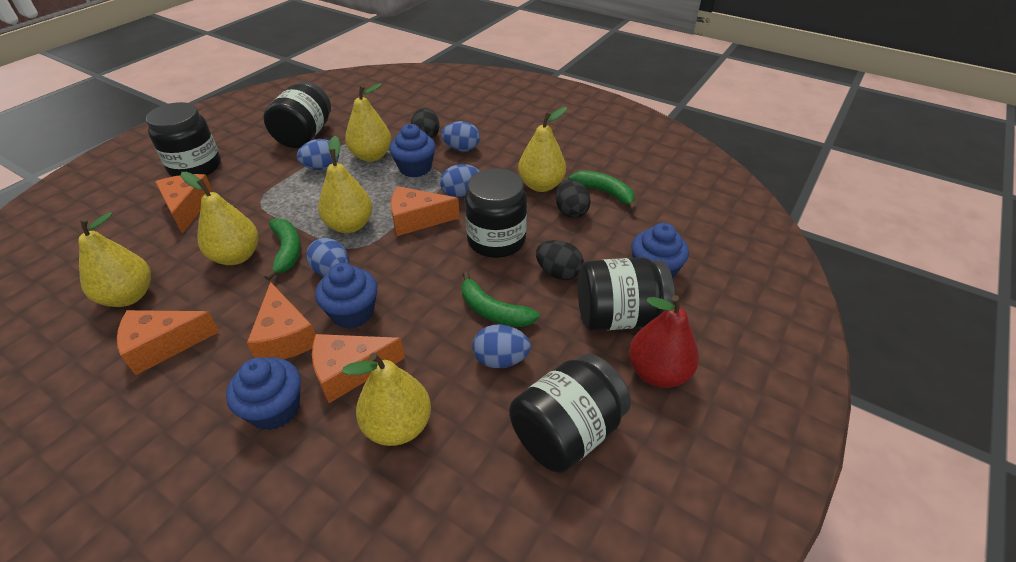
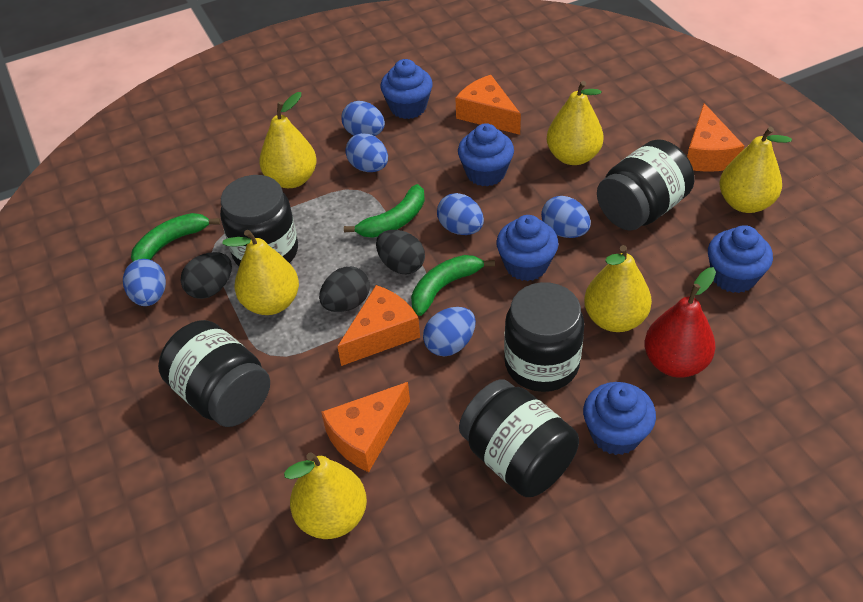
blue cupcake: 4 -> 5
blue egg: 5 -> 6
orange cheese: 5 -> 4

